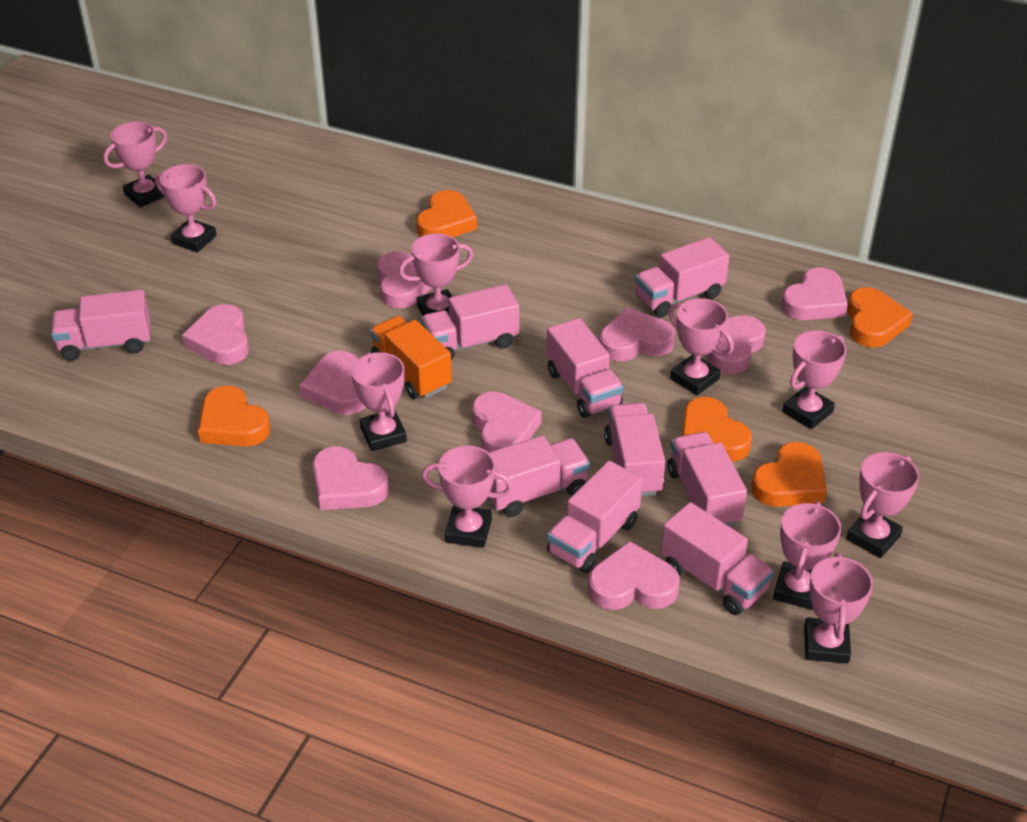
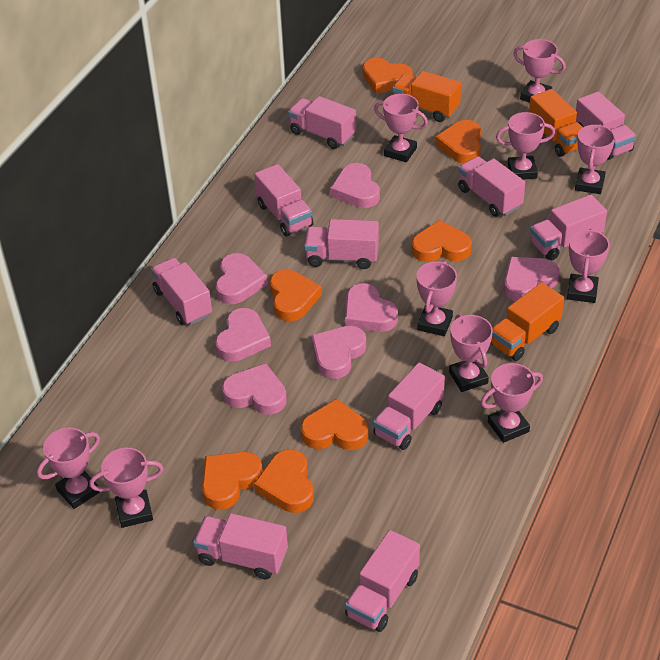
orange heart: 5 -> 7
orange truck: 1 -> 3
pink heart: 9 -> 7
pink truck: 9 -> 10

